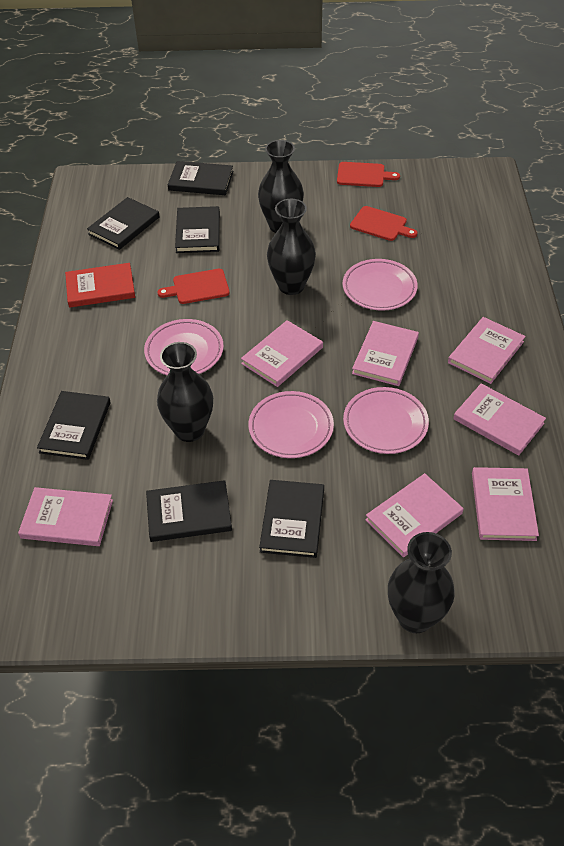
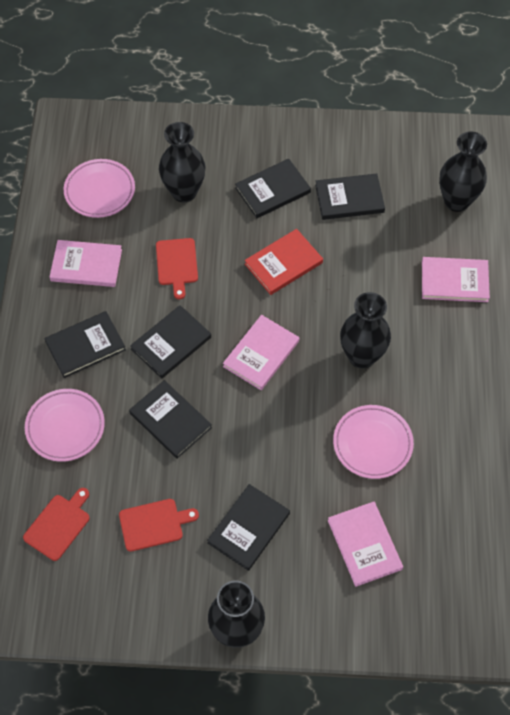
pink book: 7 -> 4
pink plate: 4 -> 3

